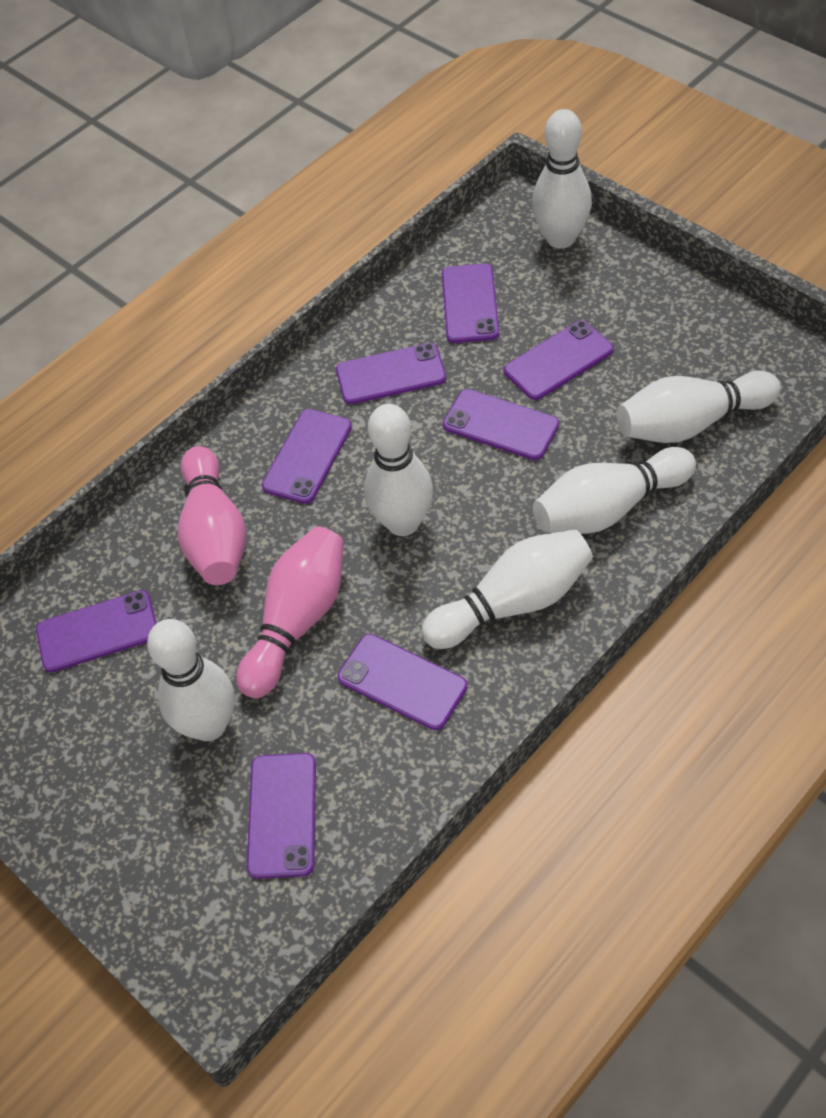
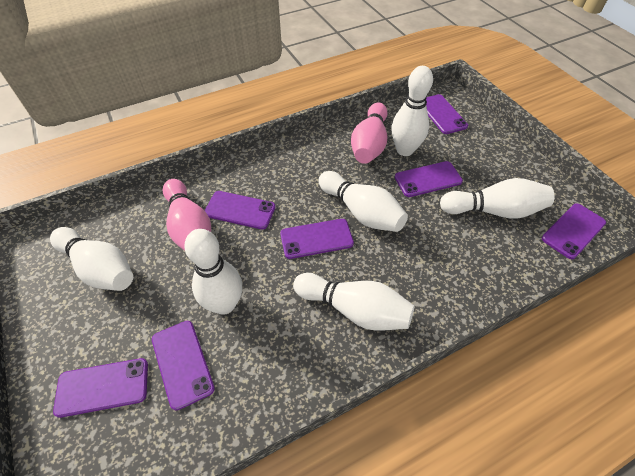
purple phone: 8 -> 7

